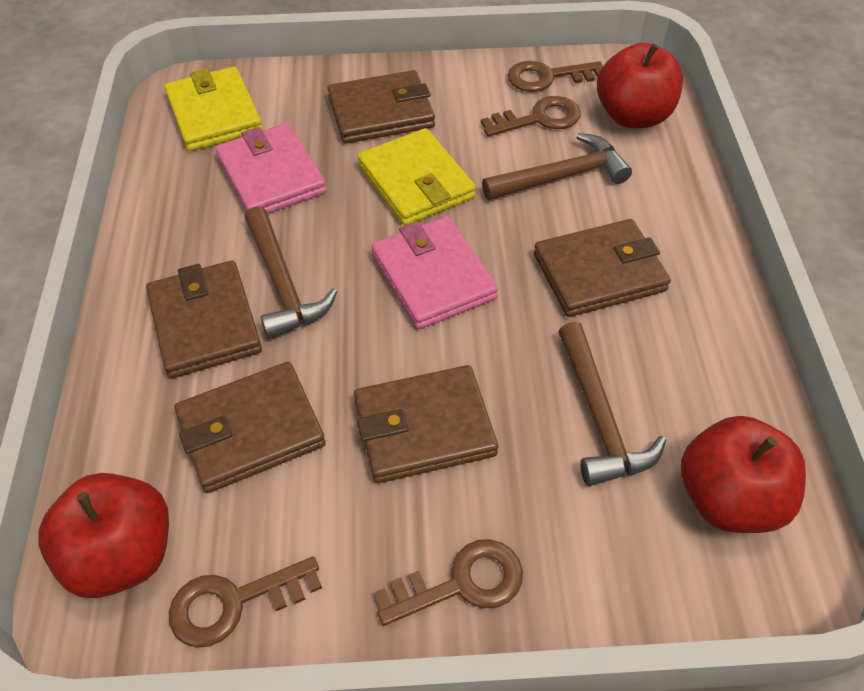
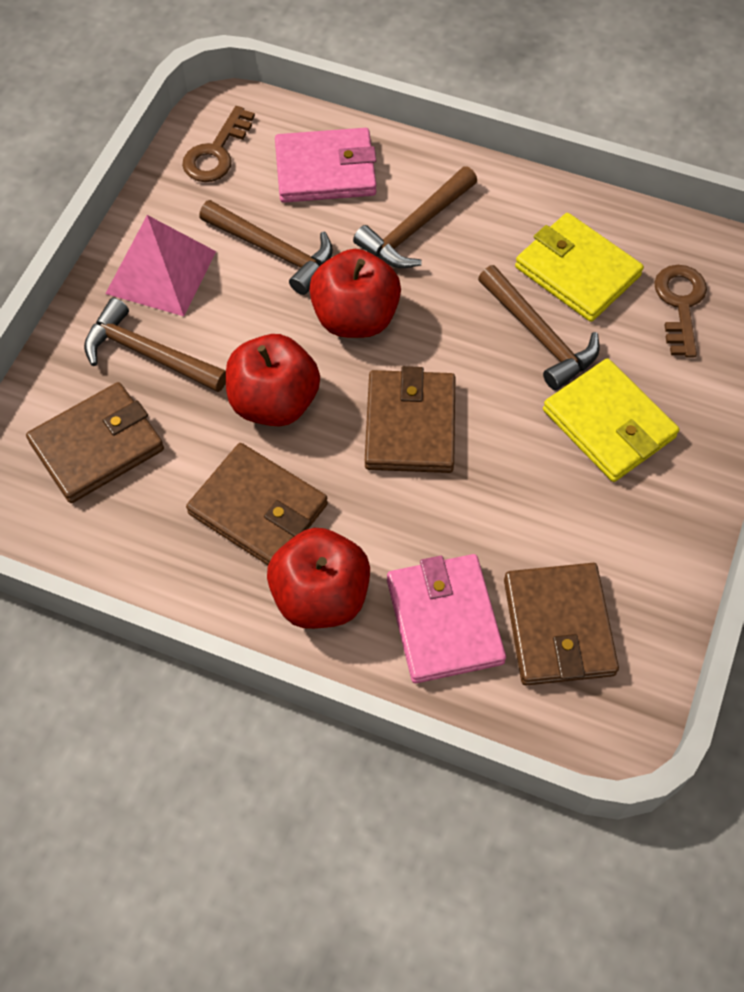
brown hammer: 3 -> 4
brown key: 4 -> 2
brown wallet: 5 -> 4
pink pyramid: 0 -> 1

